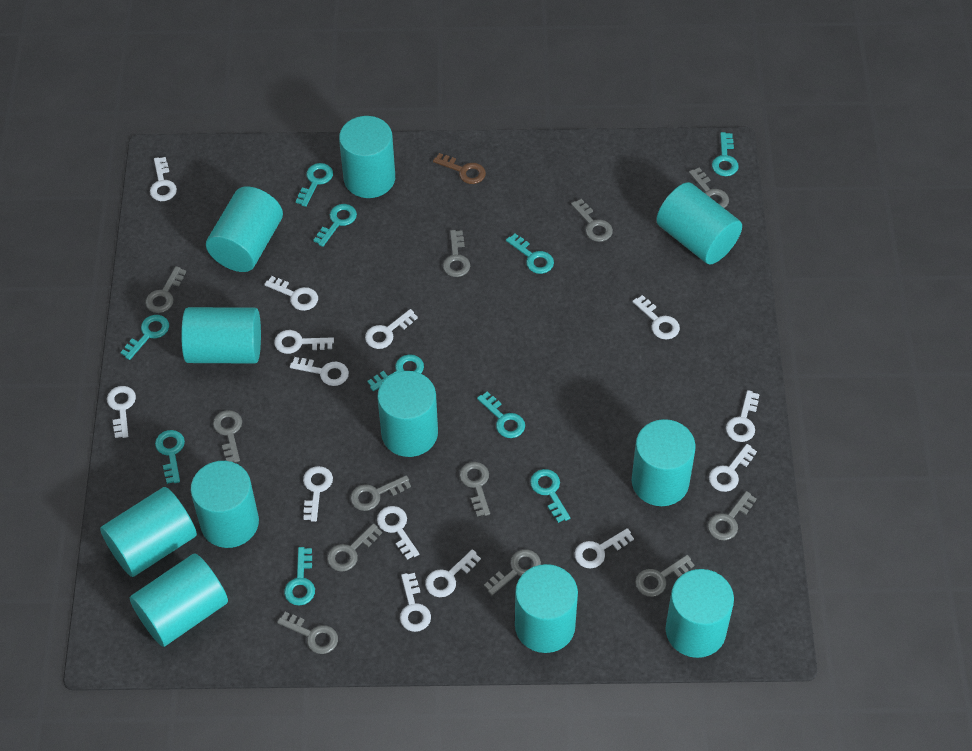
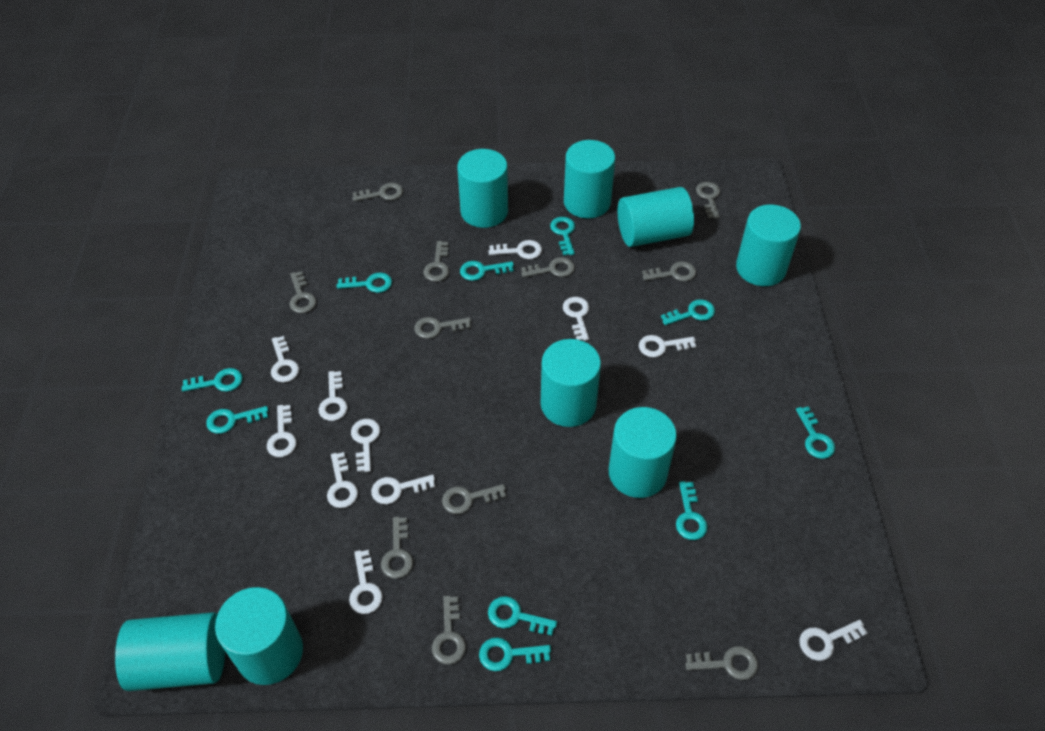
brown key: 1 -> 0
grey key: 12 -> 11
turquoise cylinder: 11 -> 8
white key: 14 -> 11

